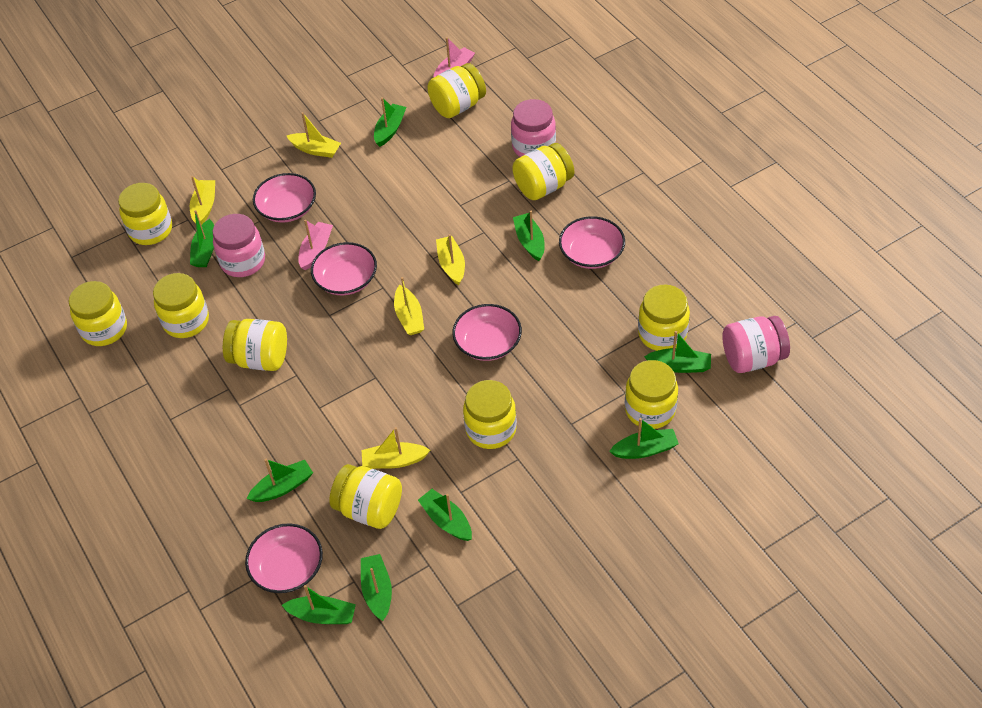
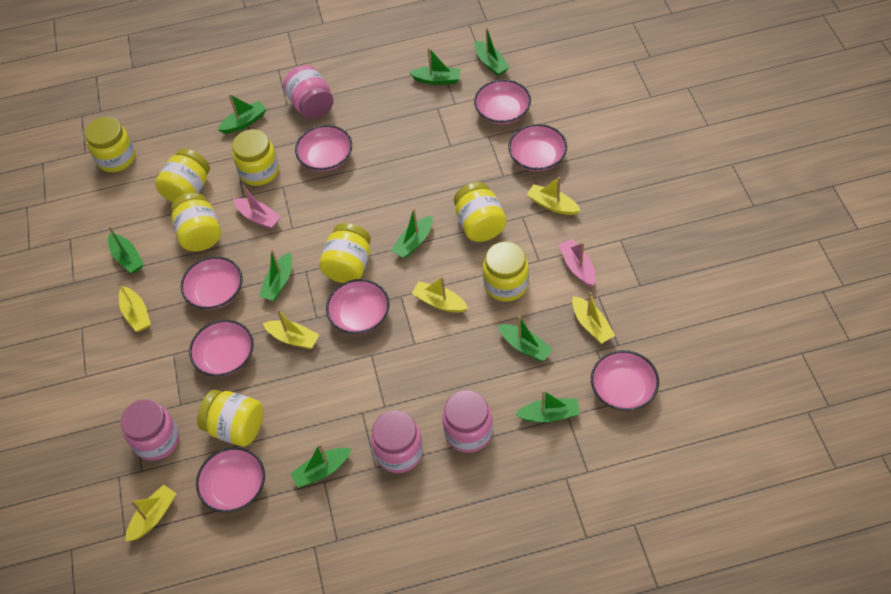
pink bowl: 5 -> 8
pink jar: 3 -> 4
yellow boat: 5 -> 6
yellow jar: 10 -> 8

